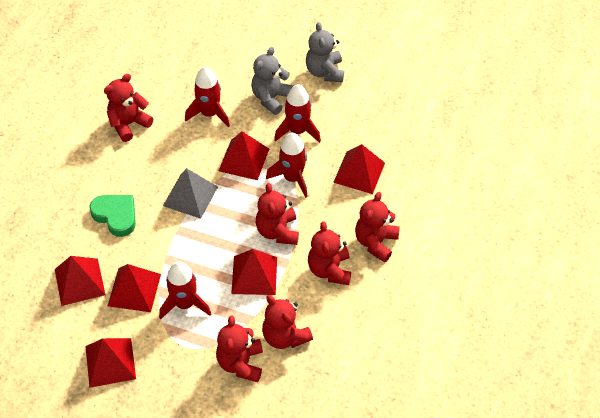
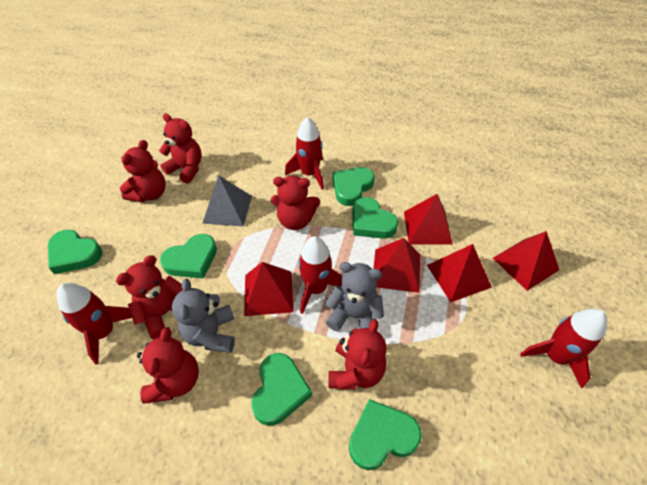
green heart: 1 -> 6
red pyramid: 6 -> 5

